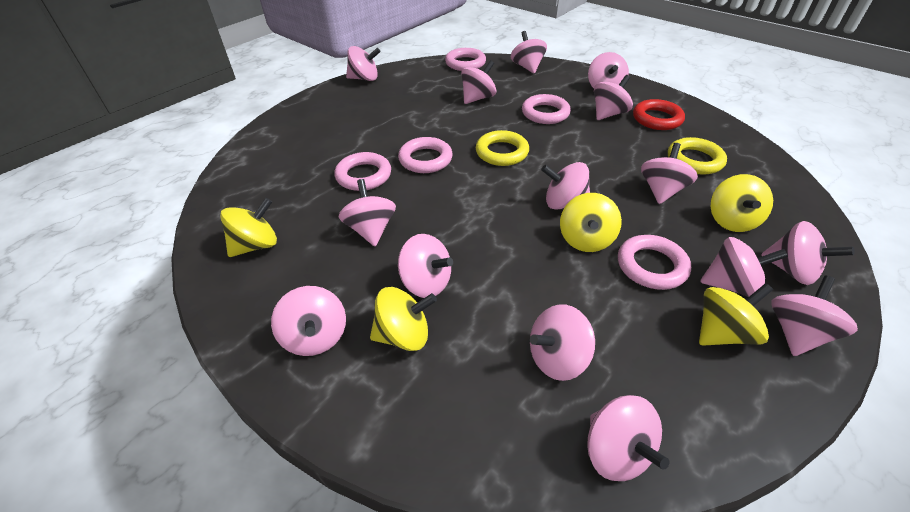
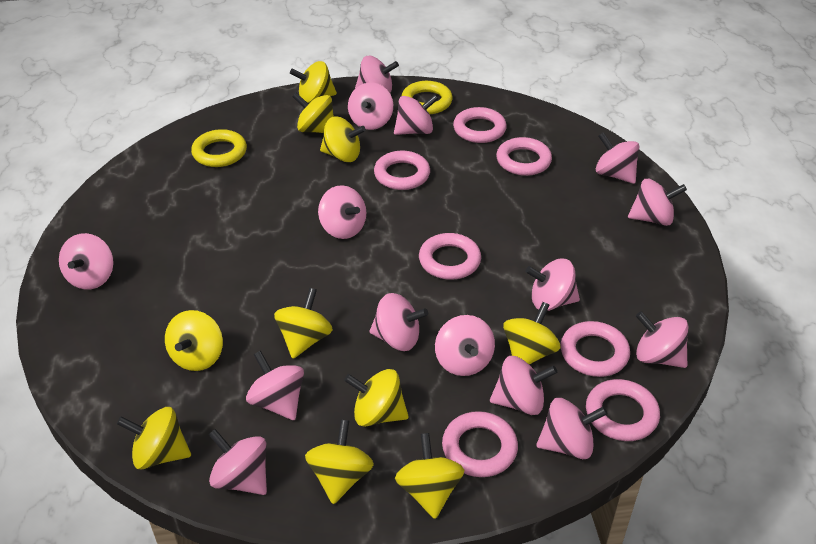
pink ring: 5 -> 7
red ring: 1 -> 0
yellow spinning top: 5 -> 10

